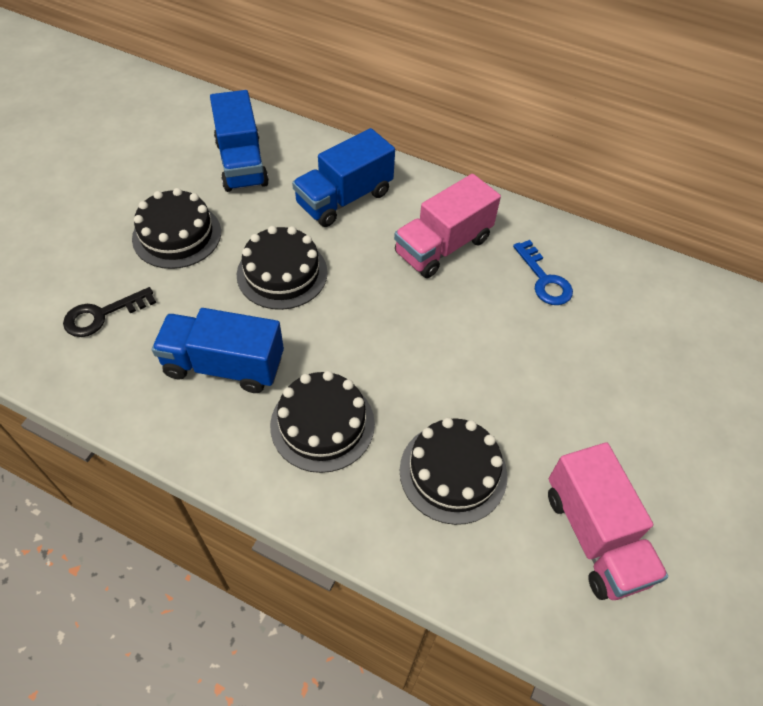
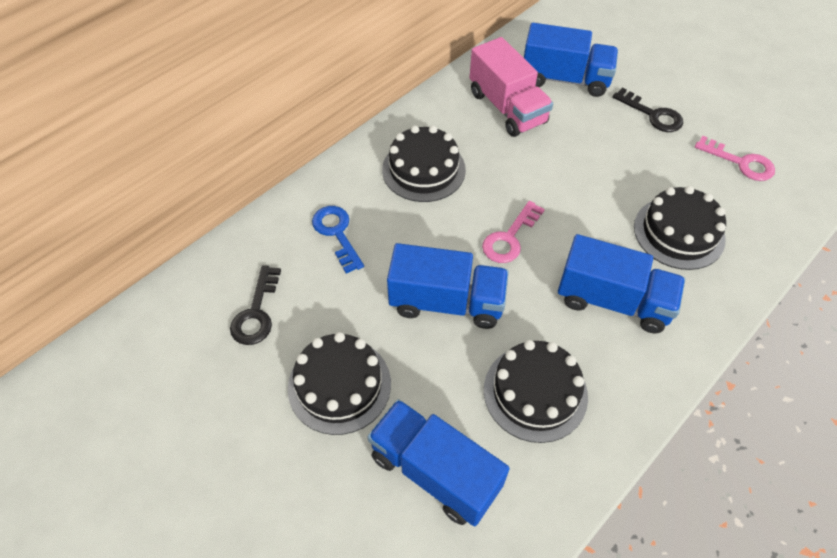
black key: 1 -> 2
blue truck: 3 -> 4
pink key: 0 -> 2
pink truck: 2 -> 1

